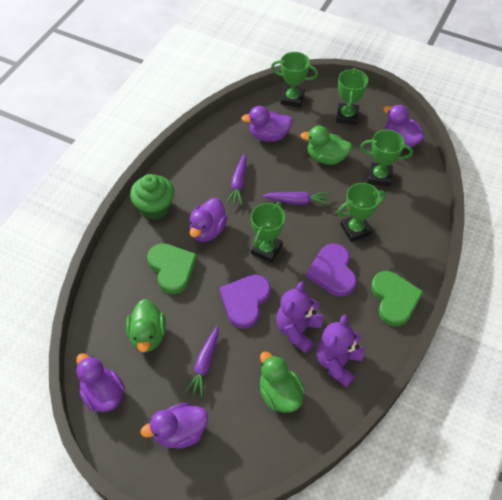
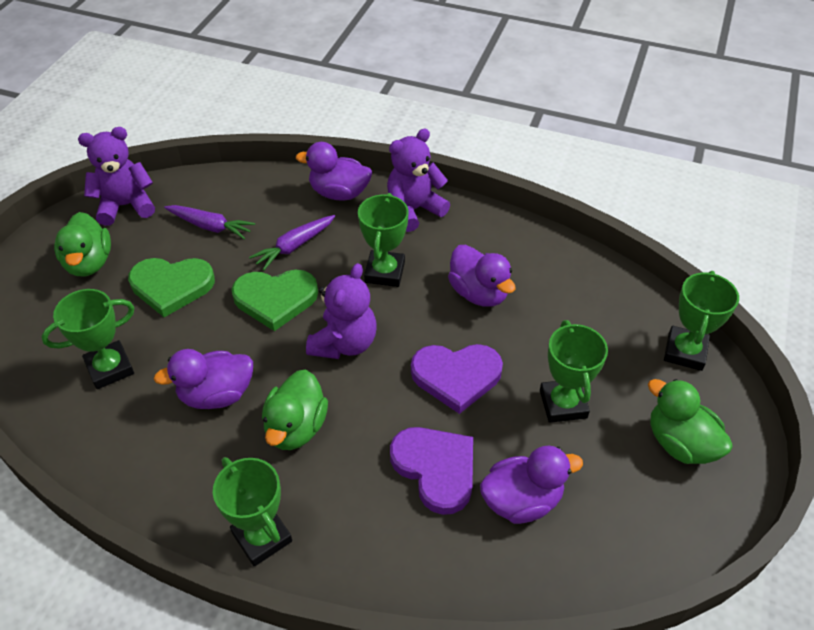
green cupcake: 1 -> 0
purple carrot: 3 -> 2
purple duck: 5 -> 4
purple teddy bear: 2 -> 3

